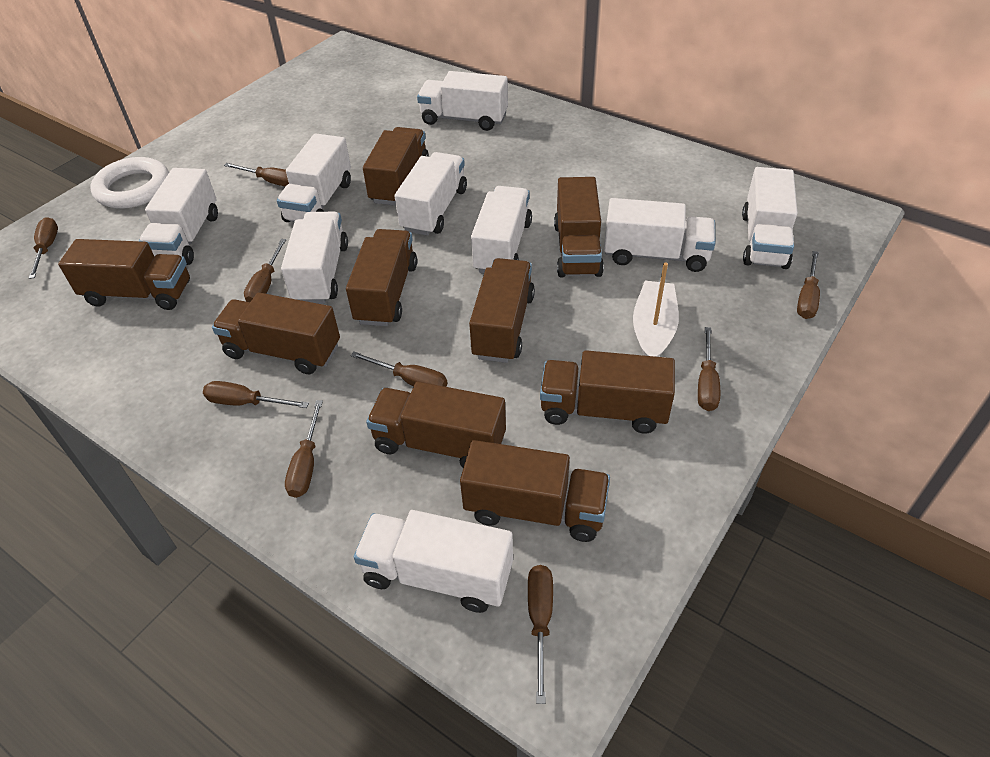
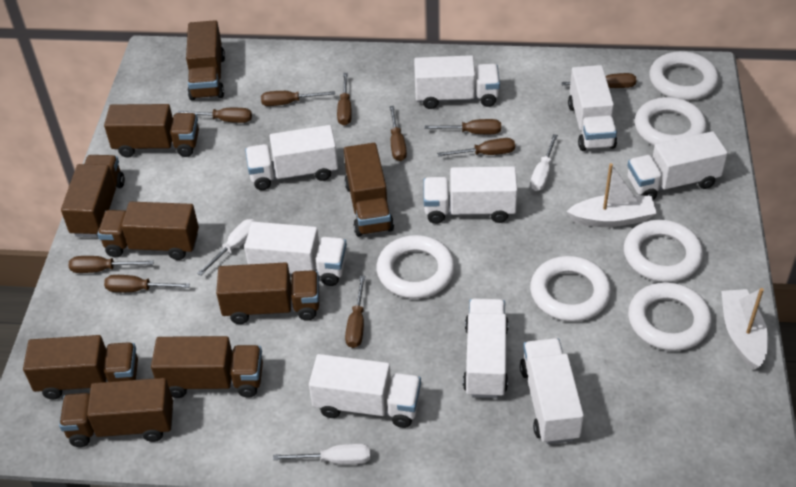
brown screwdriver: 9 -> 10
white boat: 1 -> 2
white ring: 1 -> 6
white screwdriver: 0 -> 3

